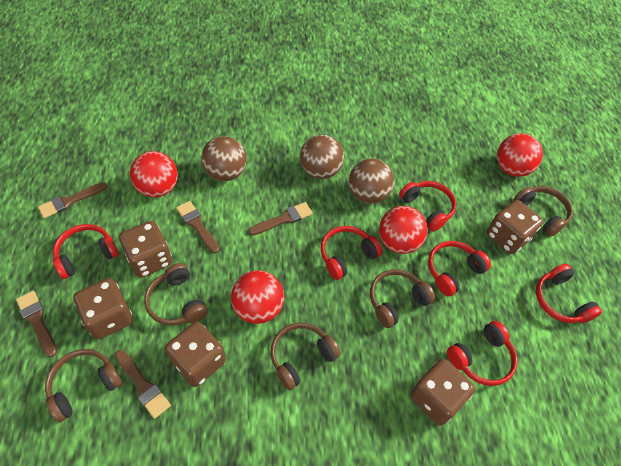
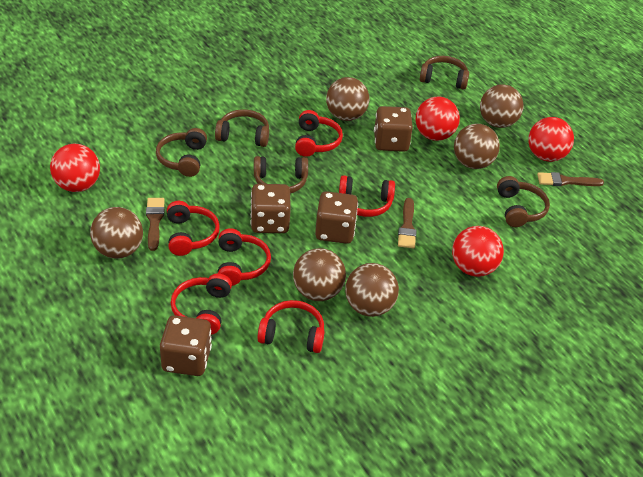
brown ball: 3 -> 6
brown brush: 5 -> 3
brown dice: 5 -> 4

